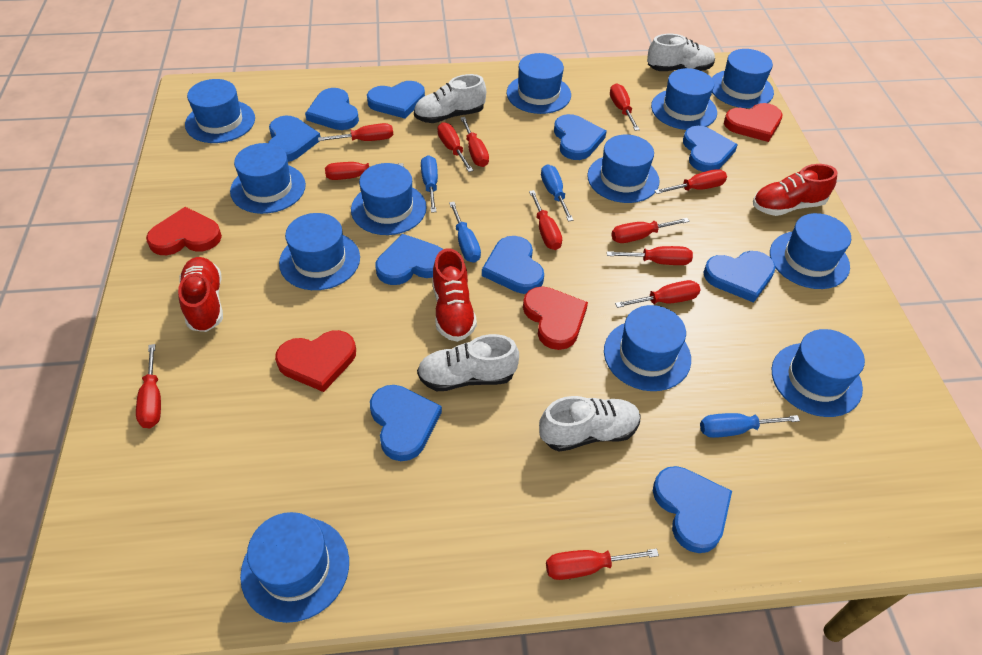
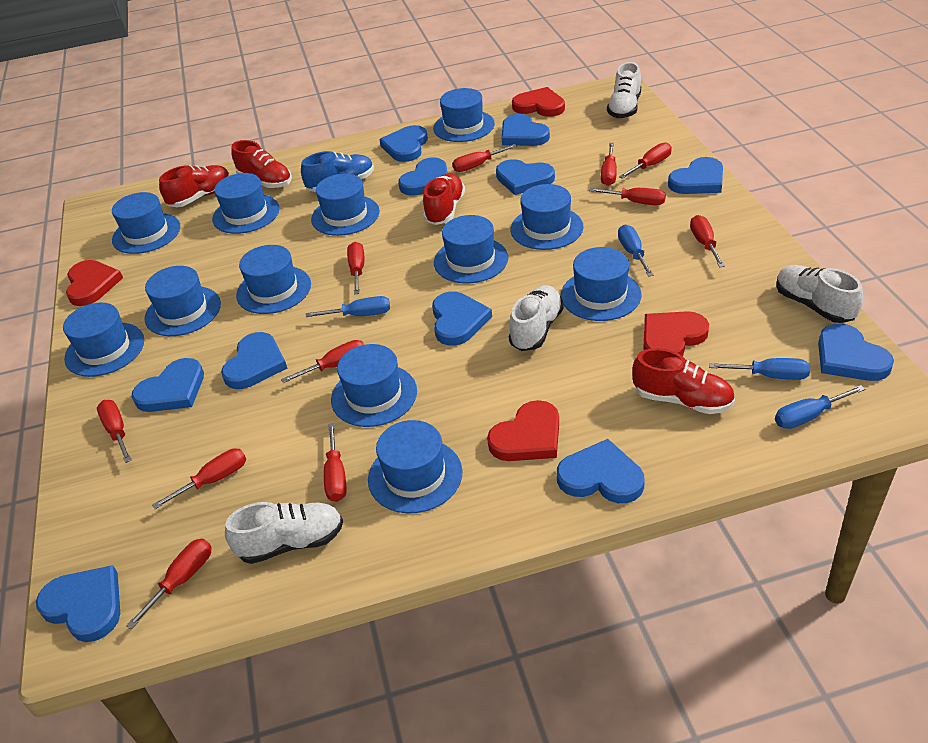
blue heart: 10 -> 11
blue shoe: 0 -> 1
red screwdriver: 12 -> 11
red shoe: 3 -> 4

